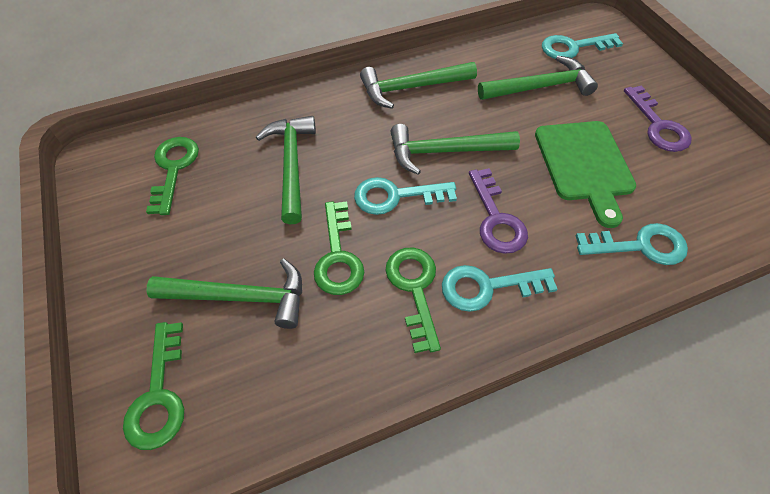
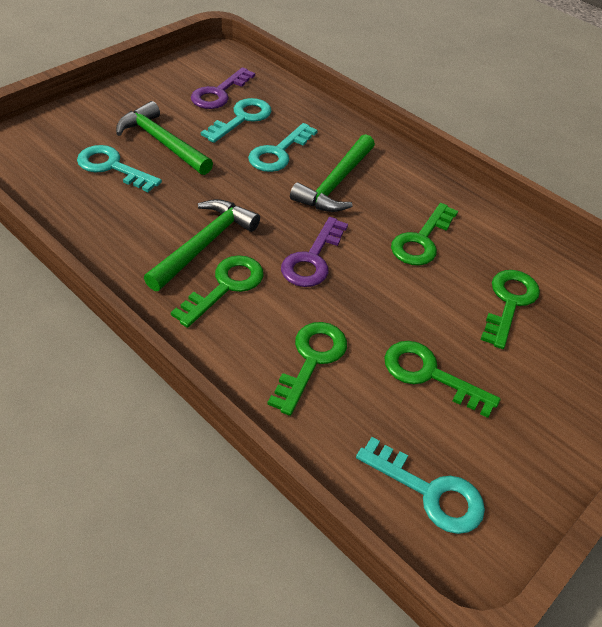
green cutting board: 1 -> 0
green hammer: 5 -> 3
green key: 4 -> 5

